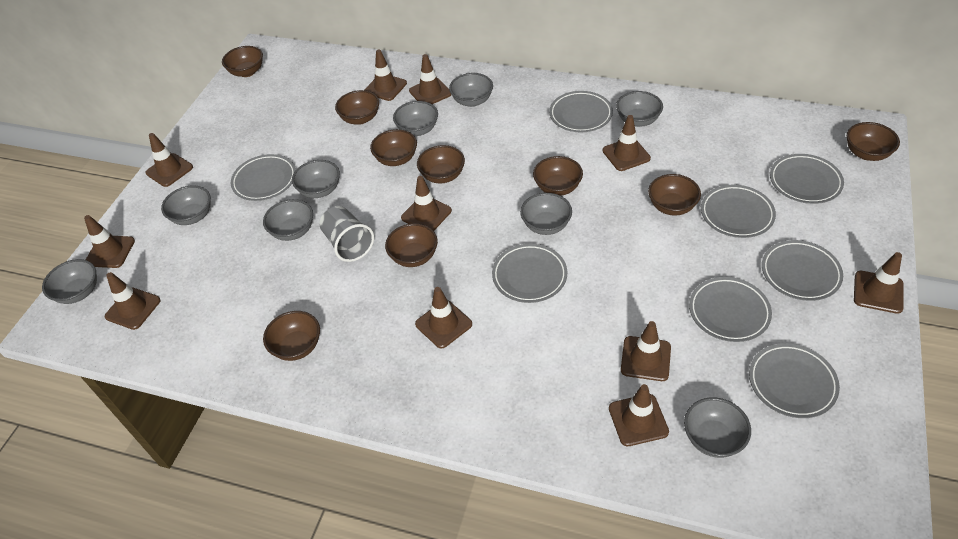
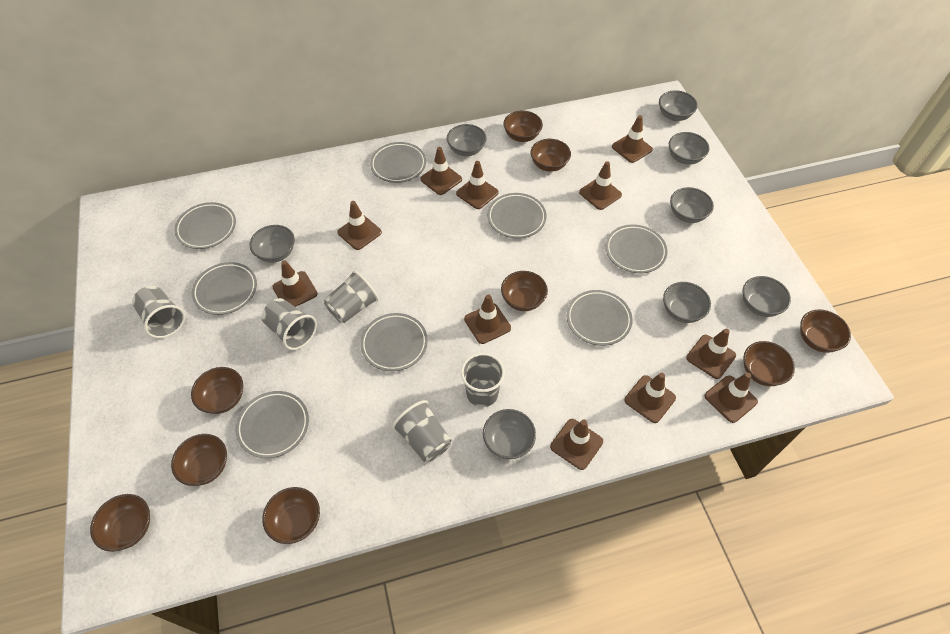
grey bowl: 9 -> 8
grey cup: 1 -> 5

